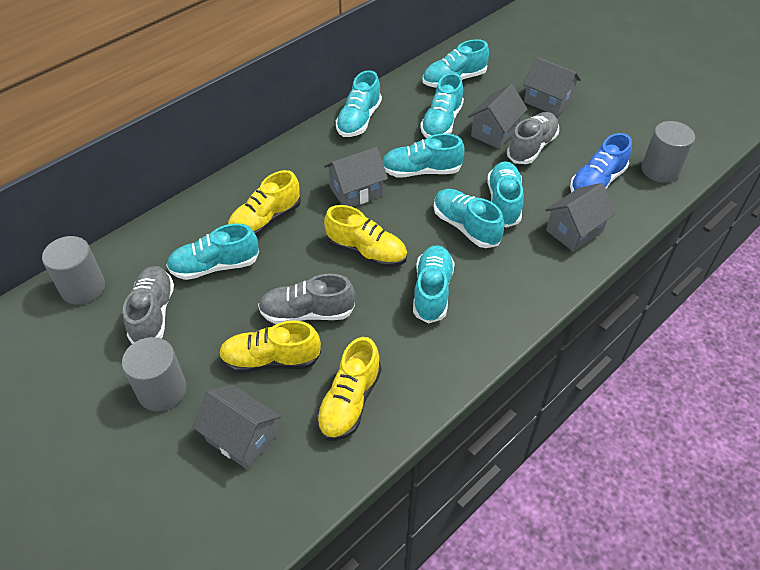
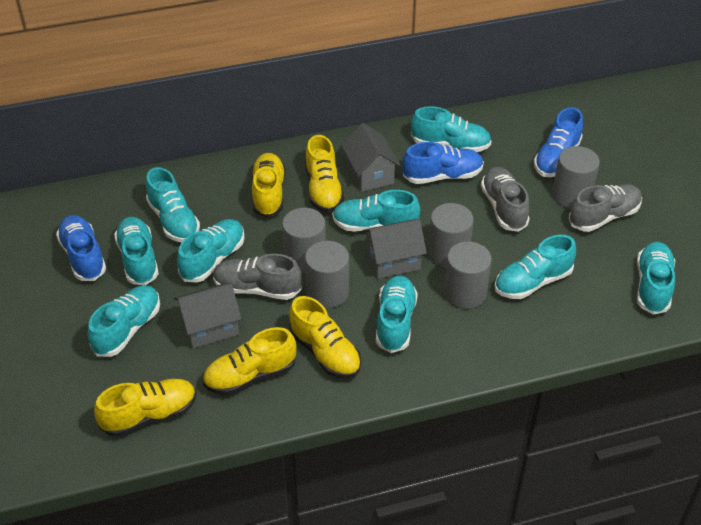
blue shoe: 1 -> 3
grey cylinder: 3 -> 5
grey house: 5 -> 3
turquoise shoe: 8 -> 9
yellow shoe: 4 -> 5

